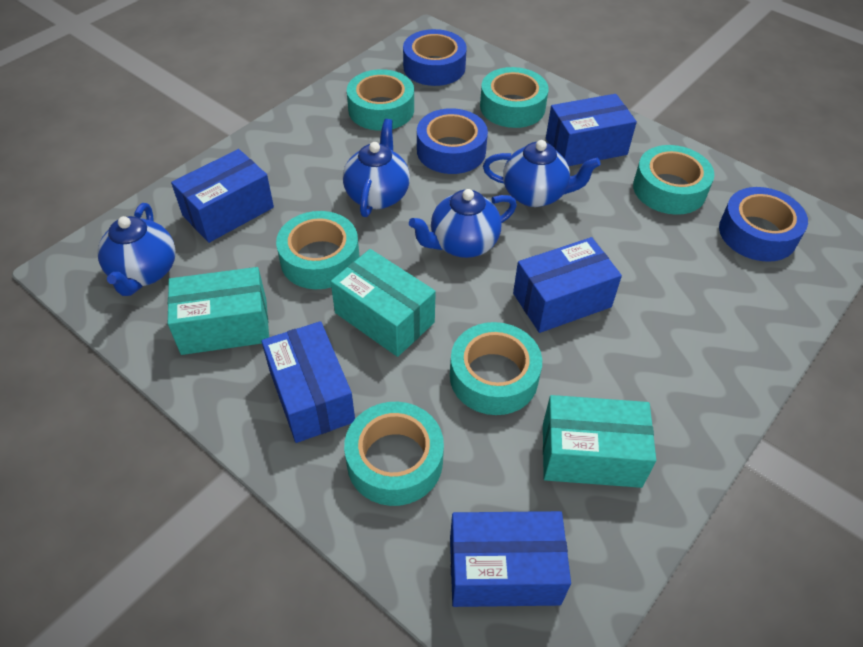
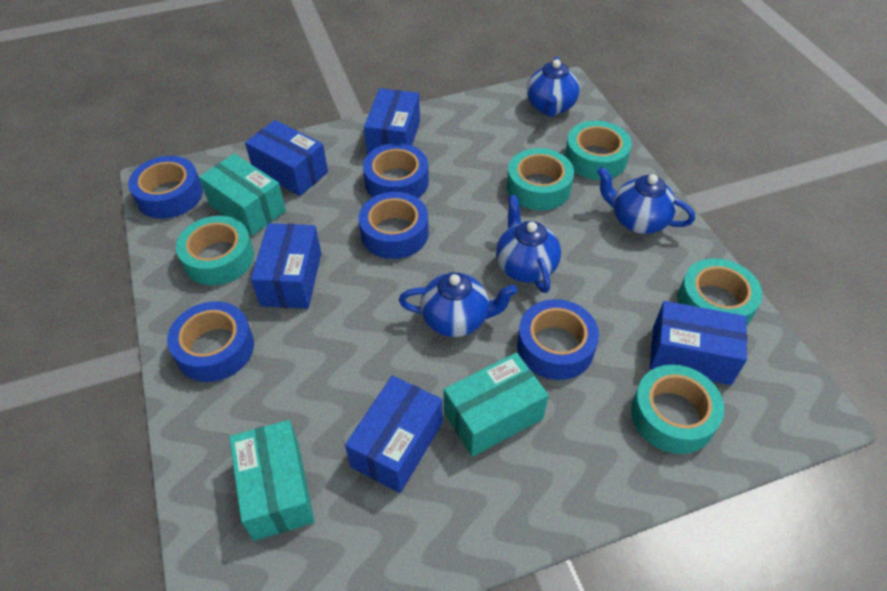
blue tape: 3 -> 5
turquoise tape: 6 -> 5

